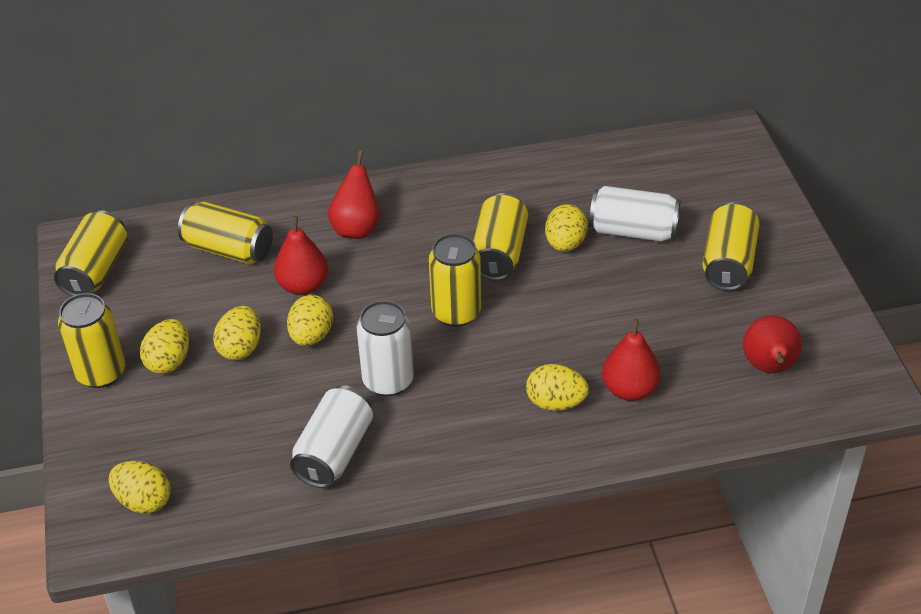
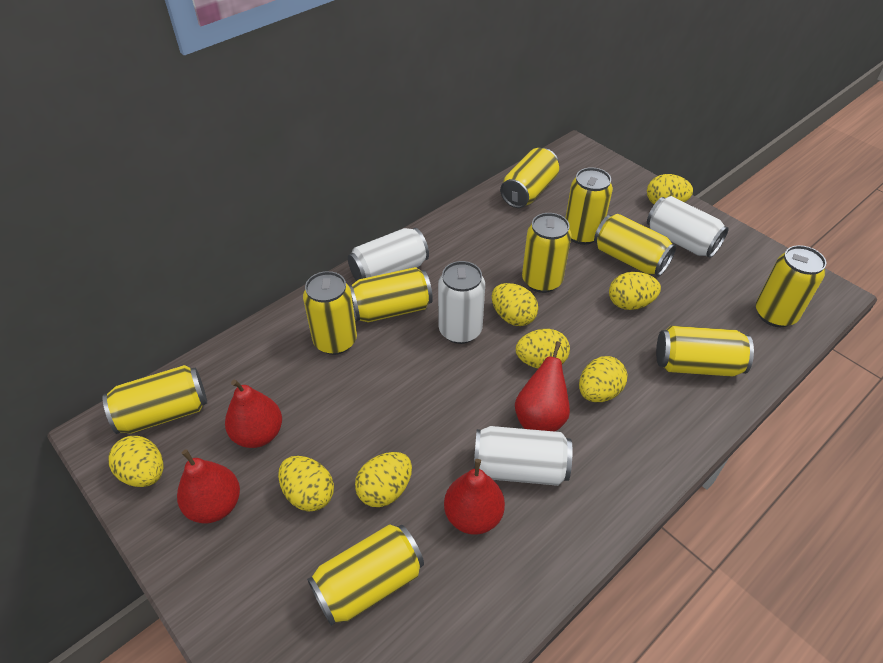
white can: 3 -> 4
yellow can: 6 -> 10
yellow egg: 6 -> 8

